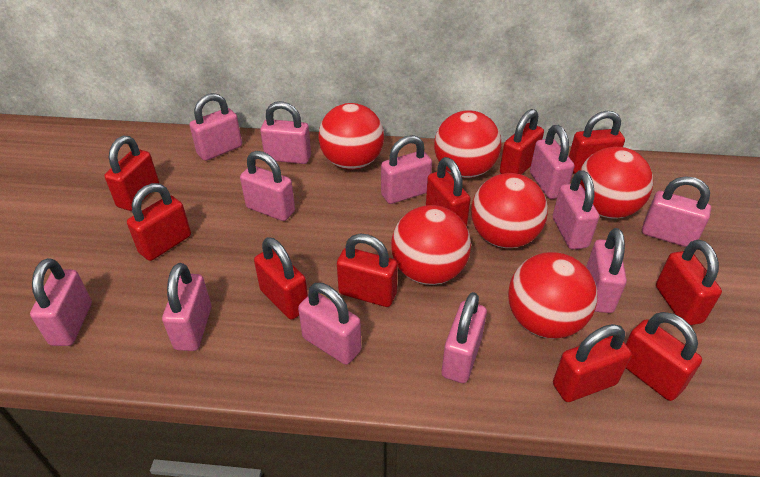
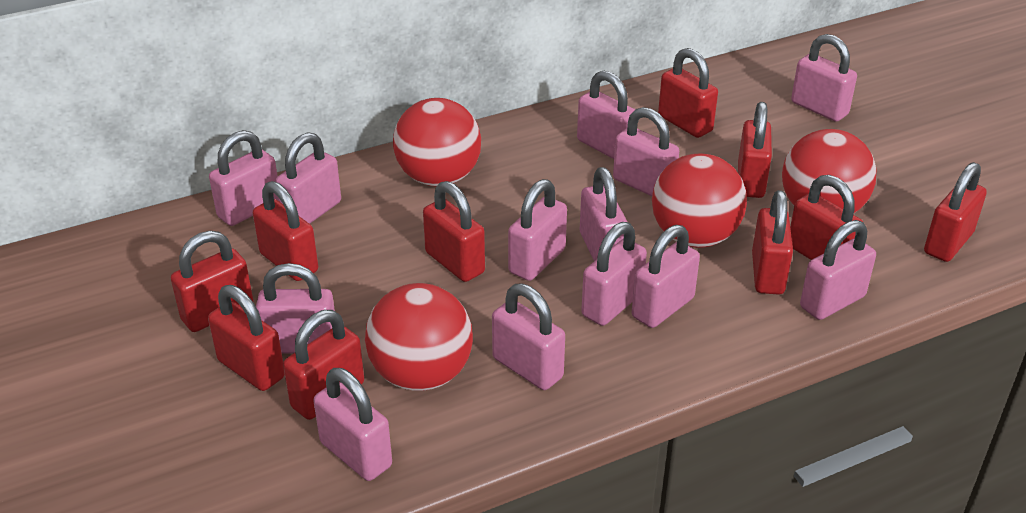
pink padlock: 12 -> 13
red ball: 6 -> 4

